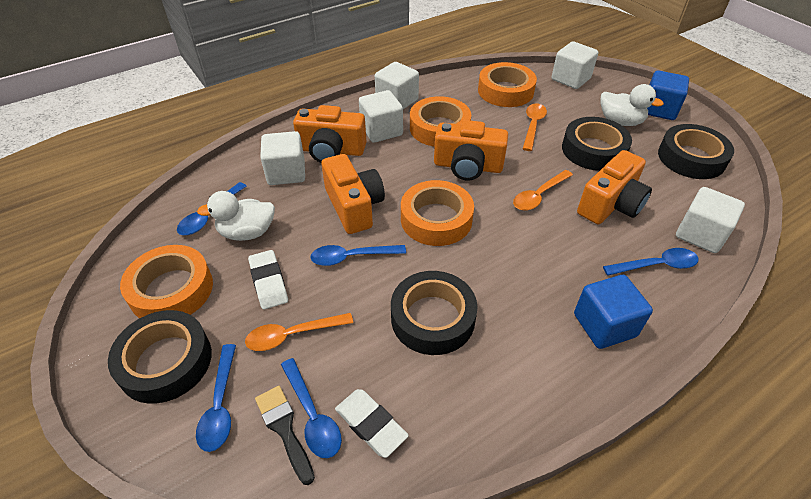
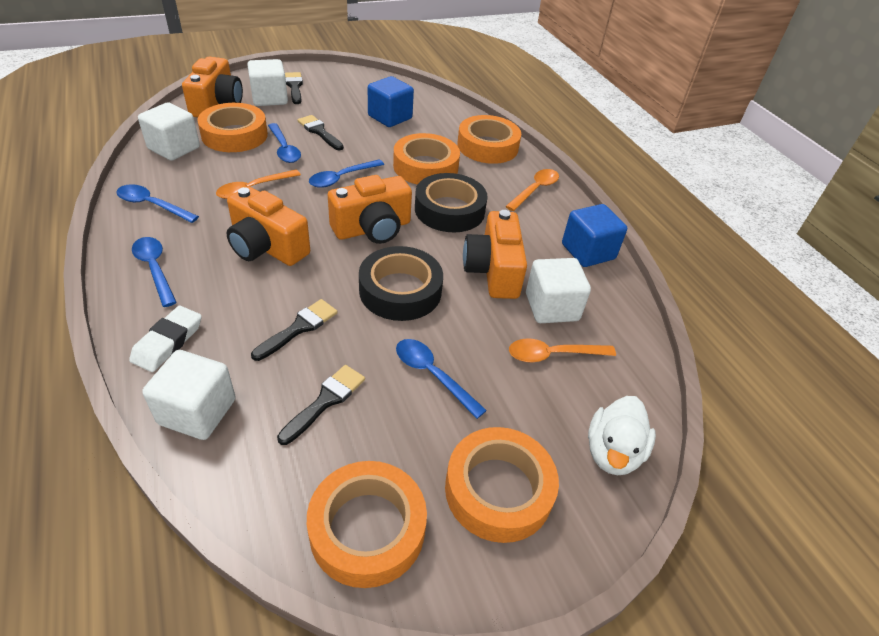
black brush: 1 -> 4
black tape: 4 -> 2
orange tape: 4 -> 5
white cube: 5 -> 4
white duck: 2 -> 1
white eraser: 2 -> 1

